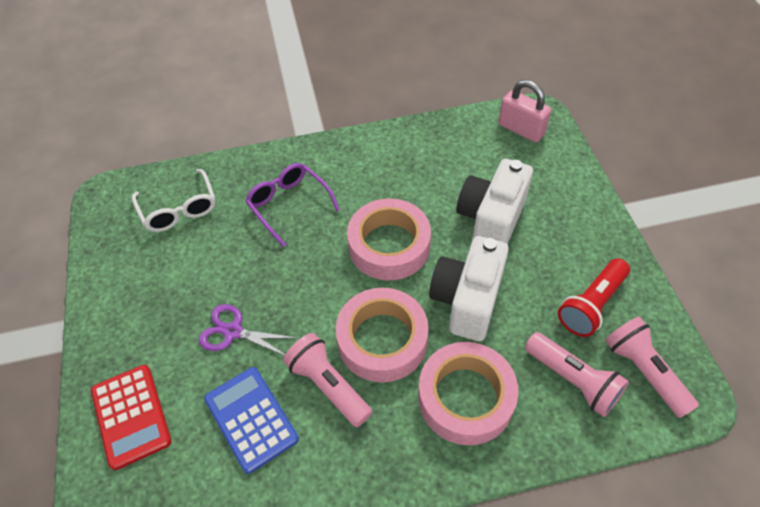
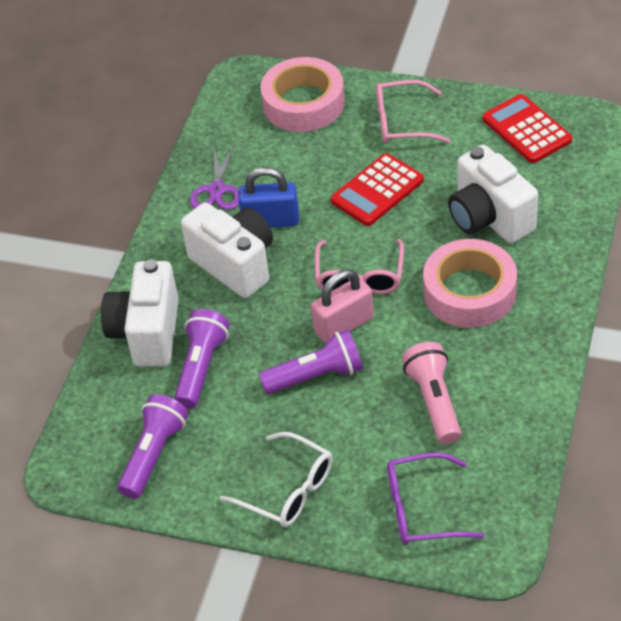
blue calculator: 1 -> 0
blue padlock: 0 -> 1
pink flashlight: 3 -> 1
pink glasses: 0 -> 2
pink tape: 3 -> 2
purple flashlight: 0 -> 3
red calculator: 1 -> 2
red flashlight: 1 -> 0
white camera: 2 -> 3

